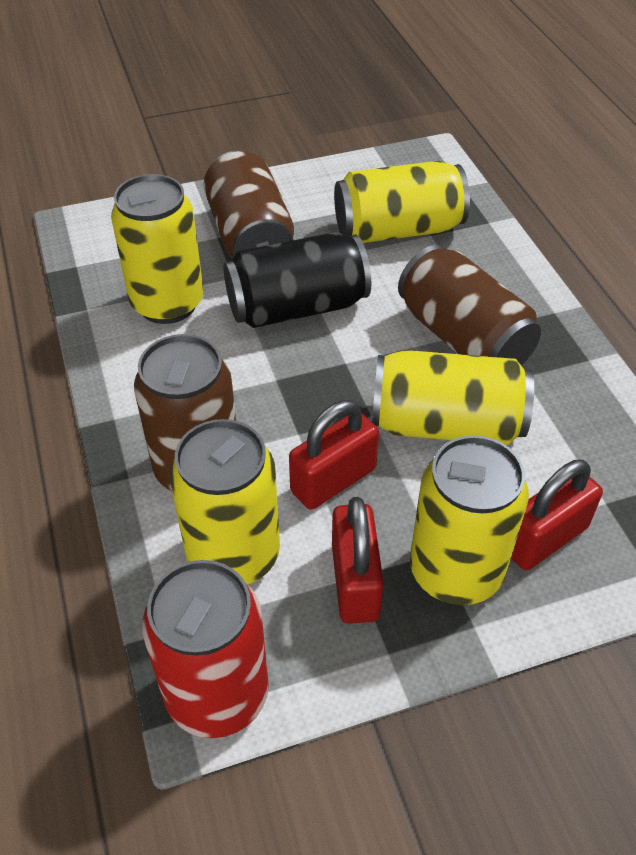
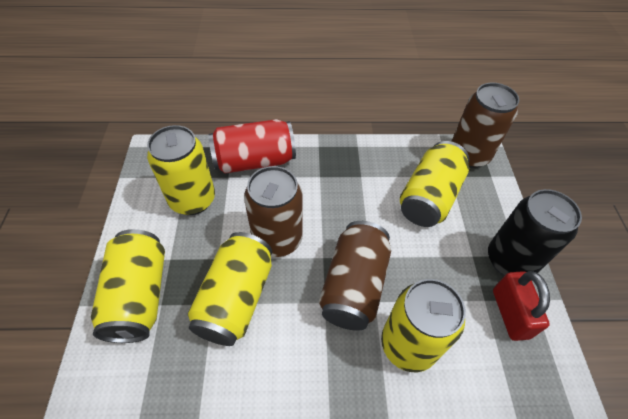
red padlock: 3 -> 1

